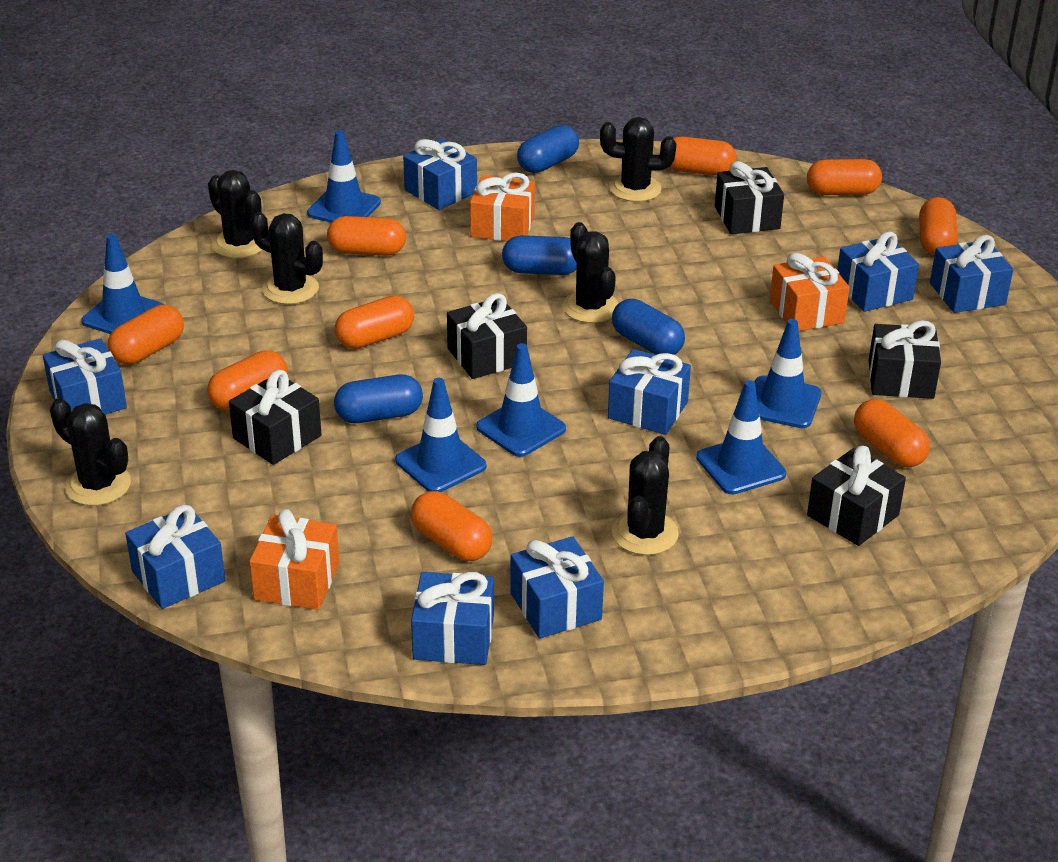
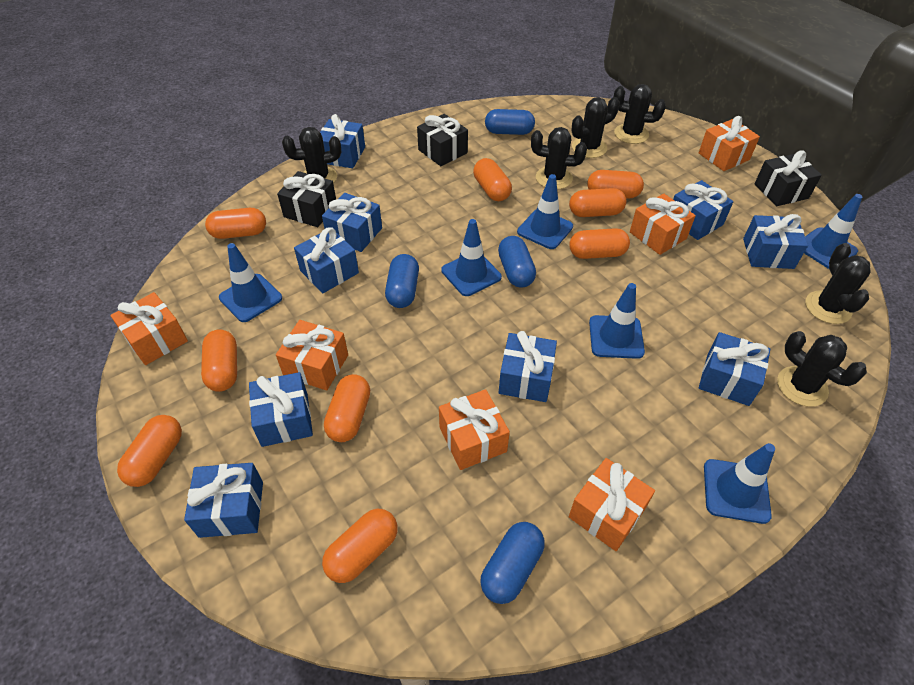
black gift: 5 -> 3
blue gift: 8 -> 9
orange gift: 3 -> 6

